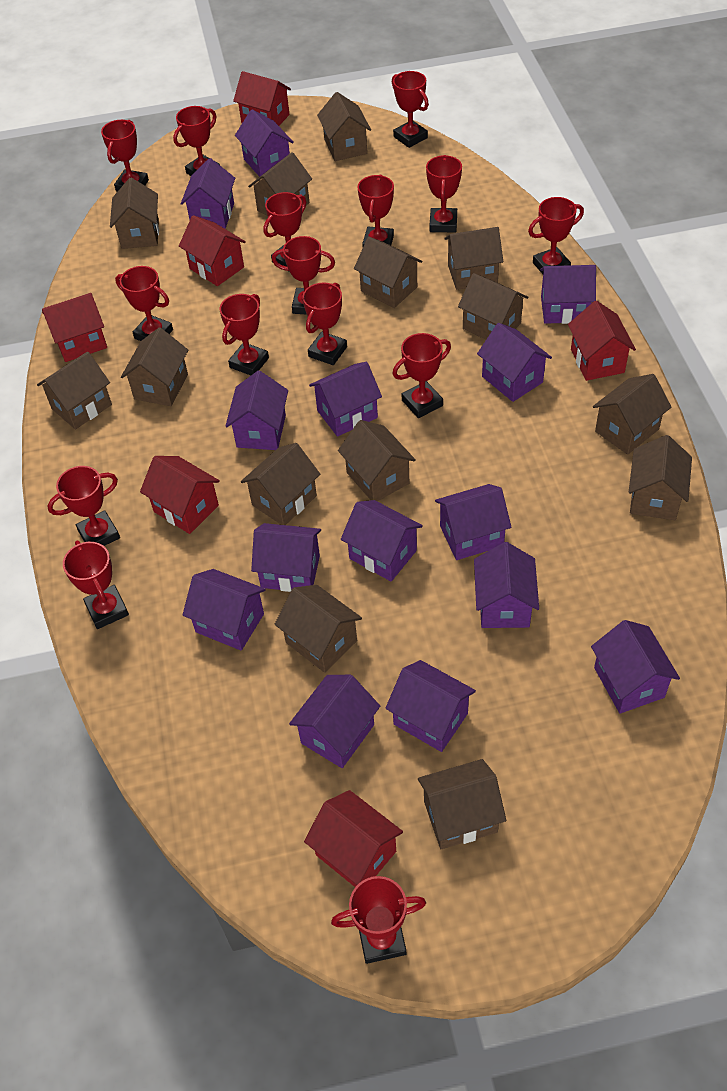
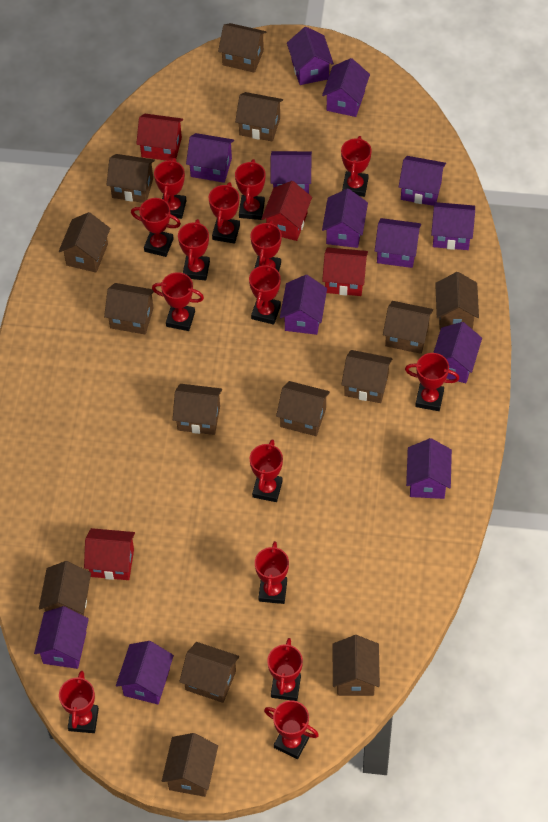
purple house: 14 -> 13
red house: 6 -> 4

